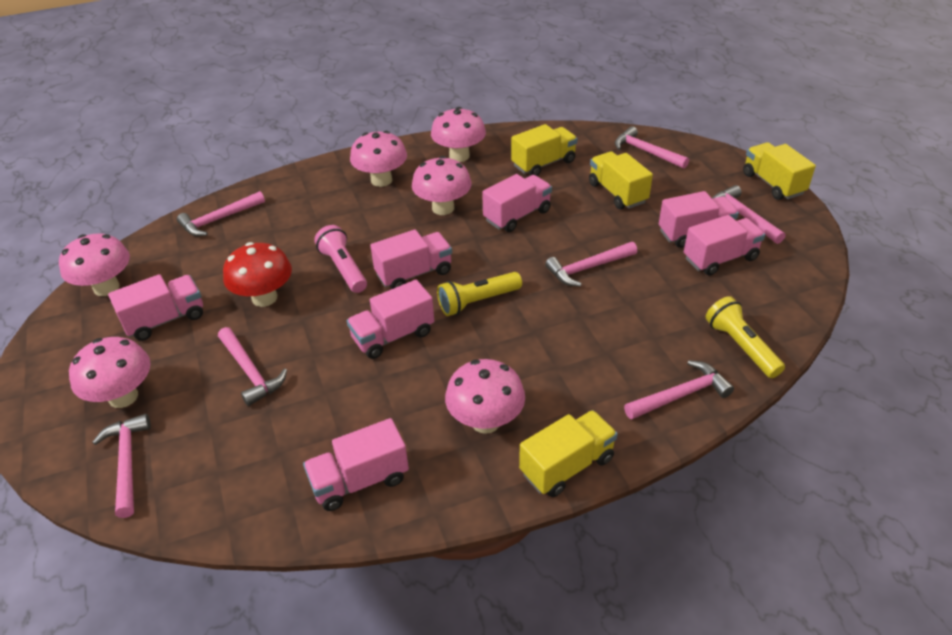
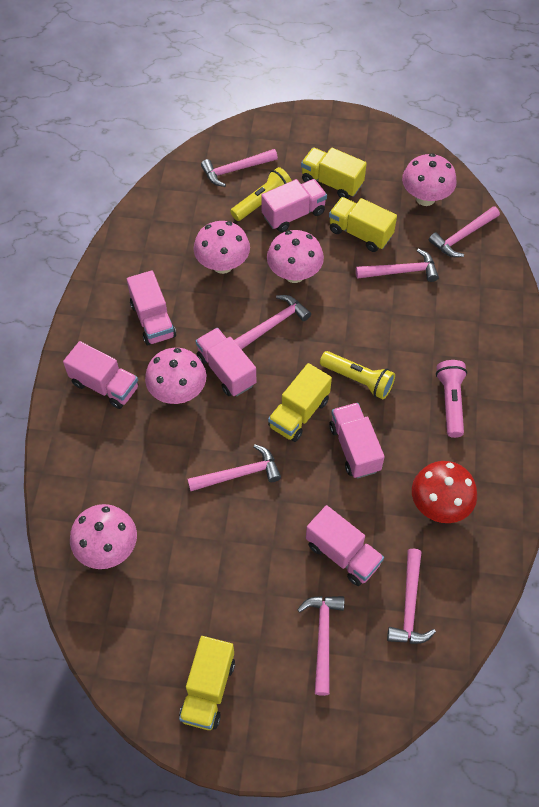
pink mushroom: 6 -> 5
pink truck: 7 -> 6

